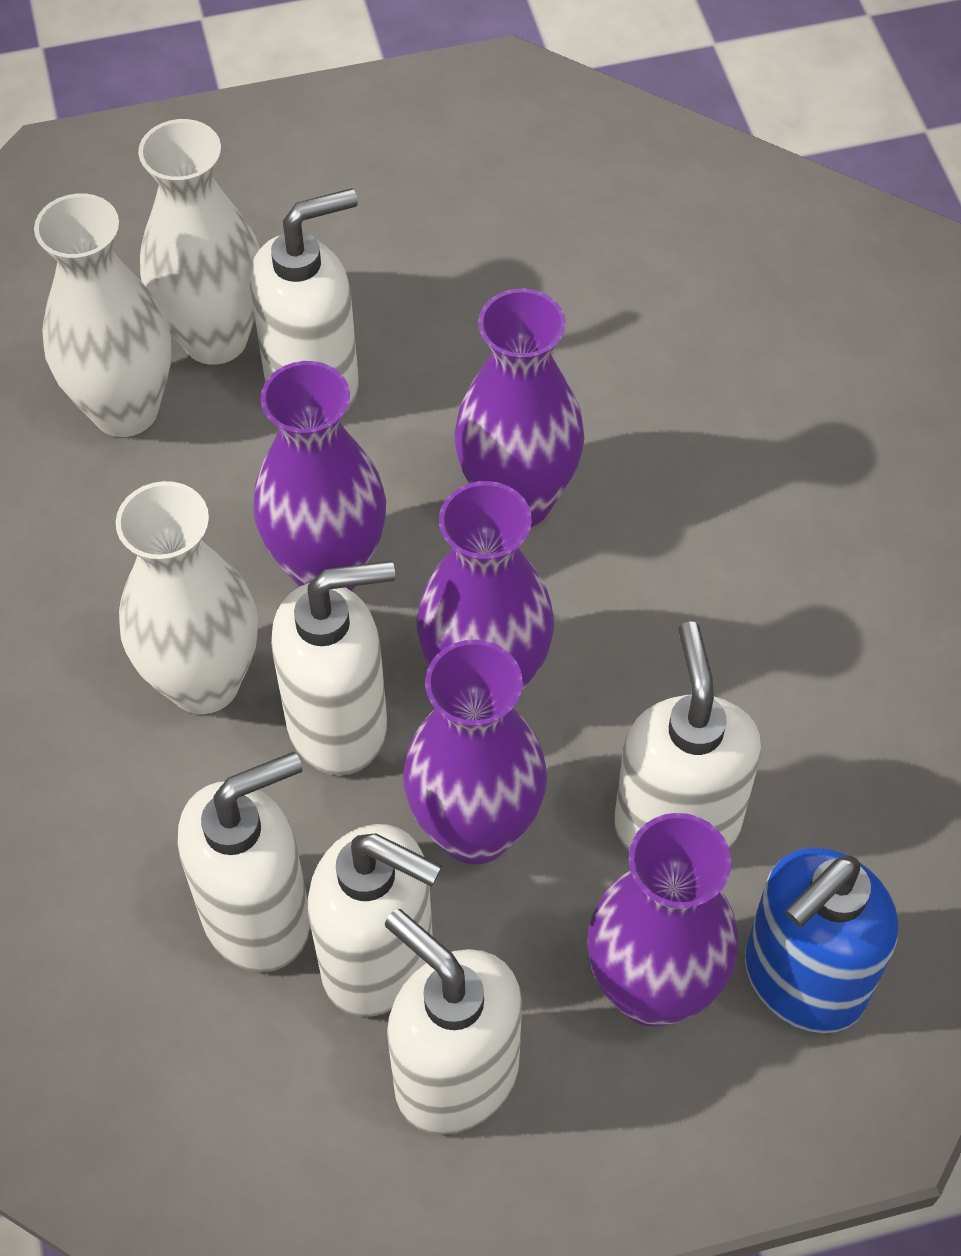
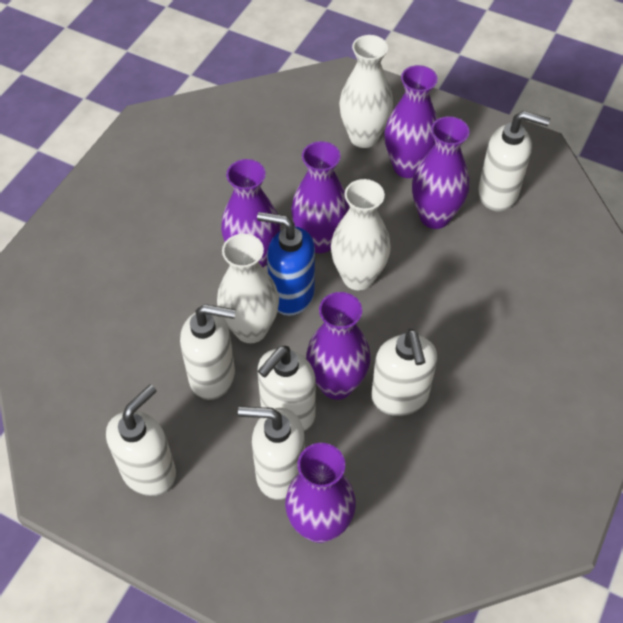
purple vase: 5 -> 6

